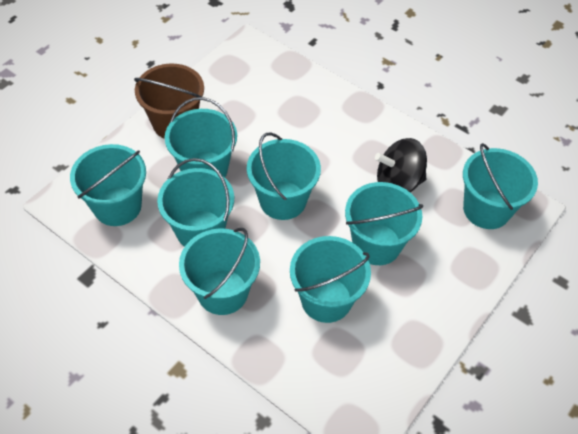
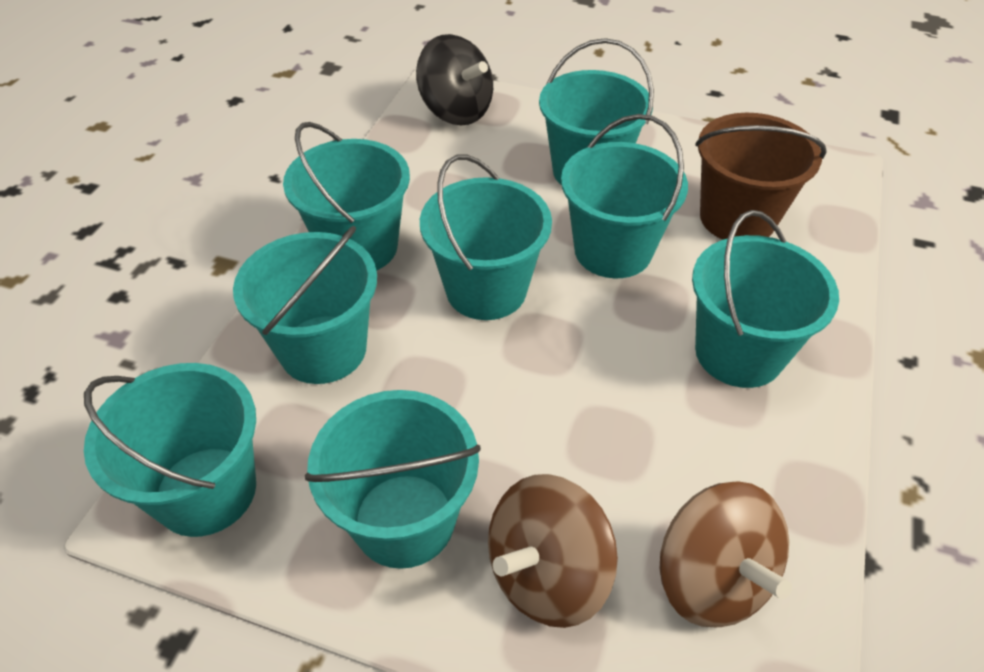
brown spinning top: 0 -> 2

